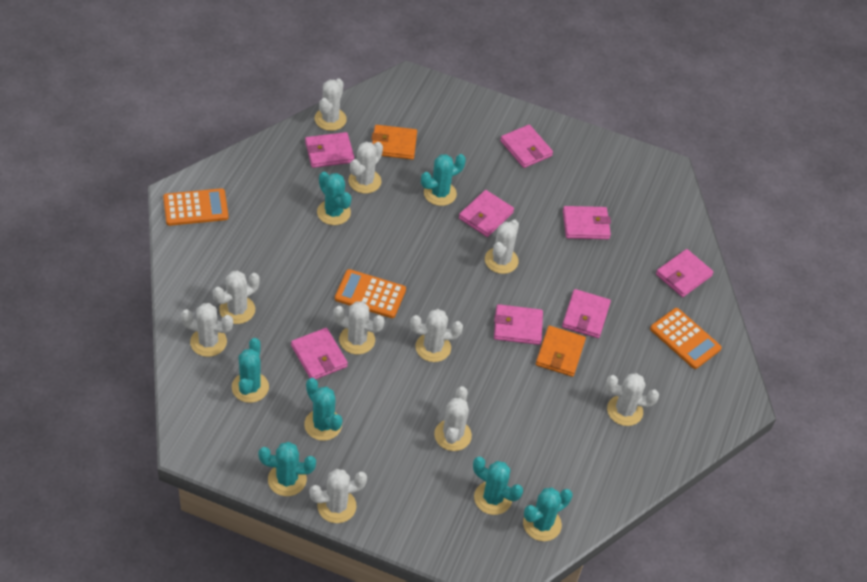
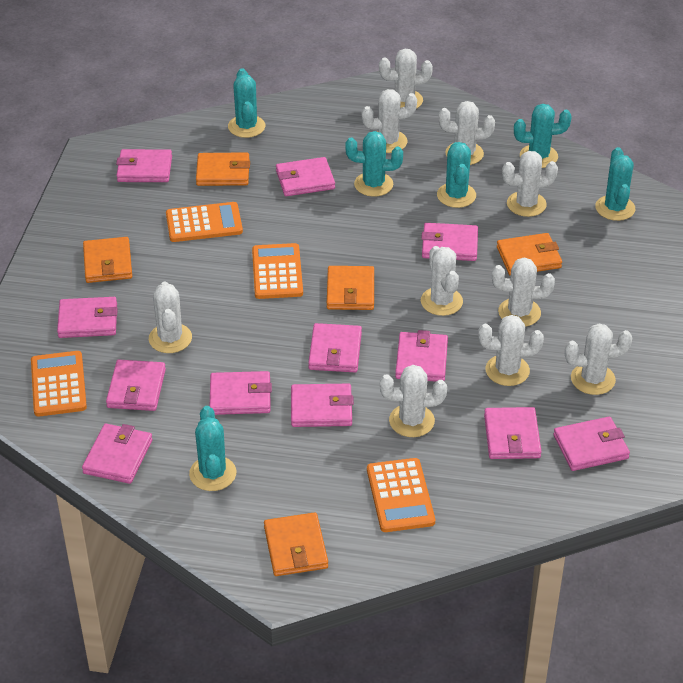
orange calculator: 3 -> 4
orange wallet: 2 -> 5
pink wallet: 8 -> 12
turquoise cactus: 7 -> 6

